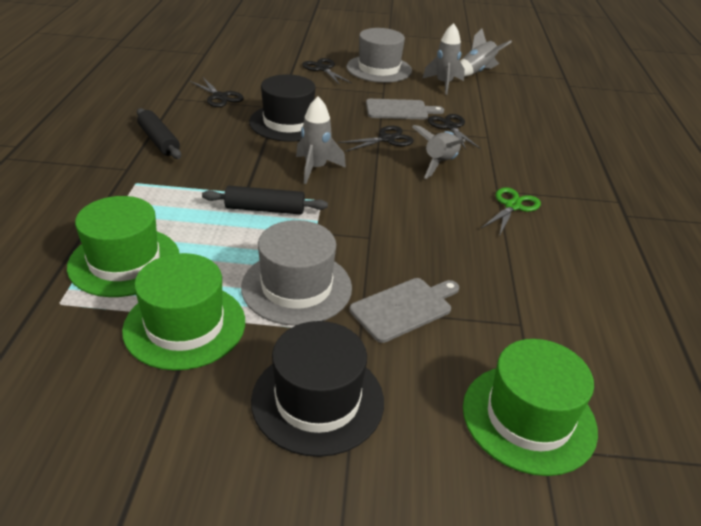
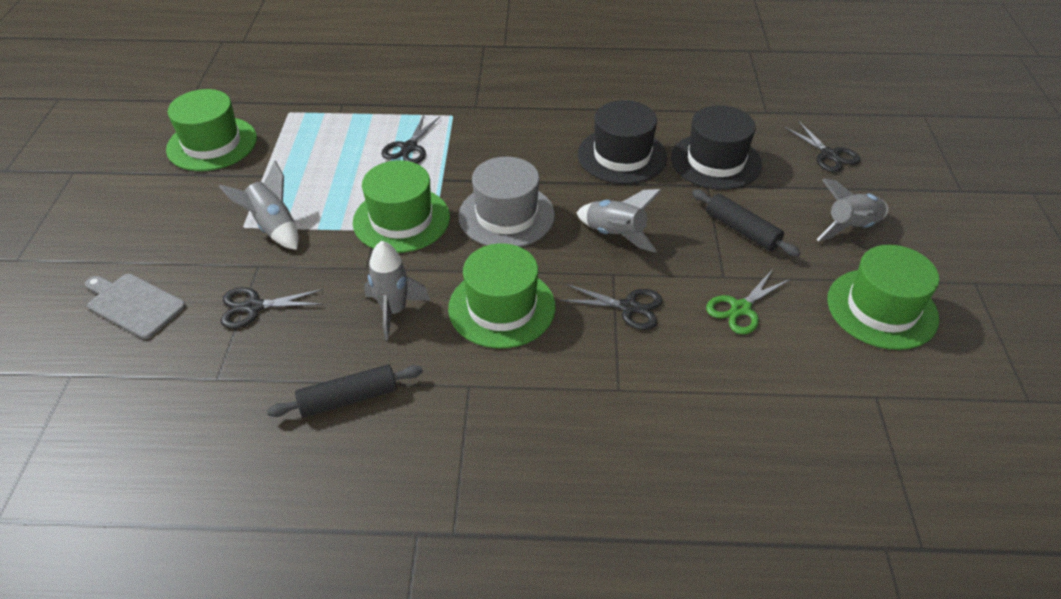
green hat: 3 -> 4
grey cutting board: 2 -> 1
grey hat: 2 -> 1

